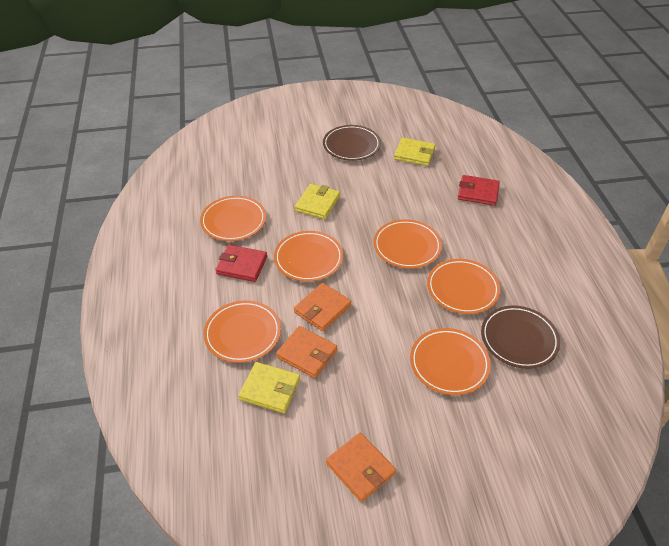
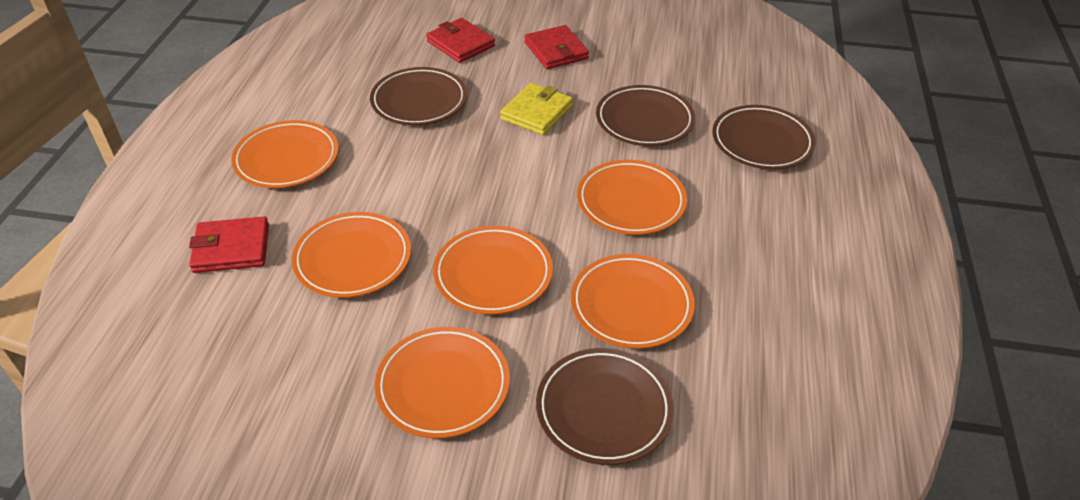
brown plate: 2 -> 4
orange wallet: 3 -> 0
red wallet: 2 -> 3
yellow wallet: 3 -> 1

